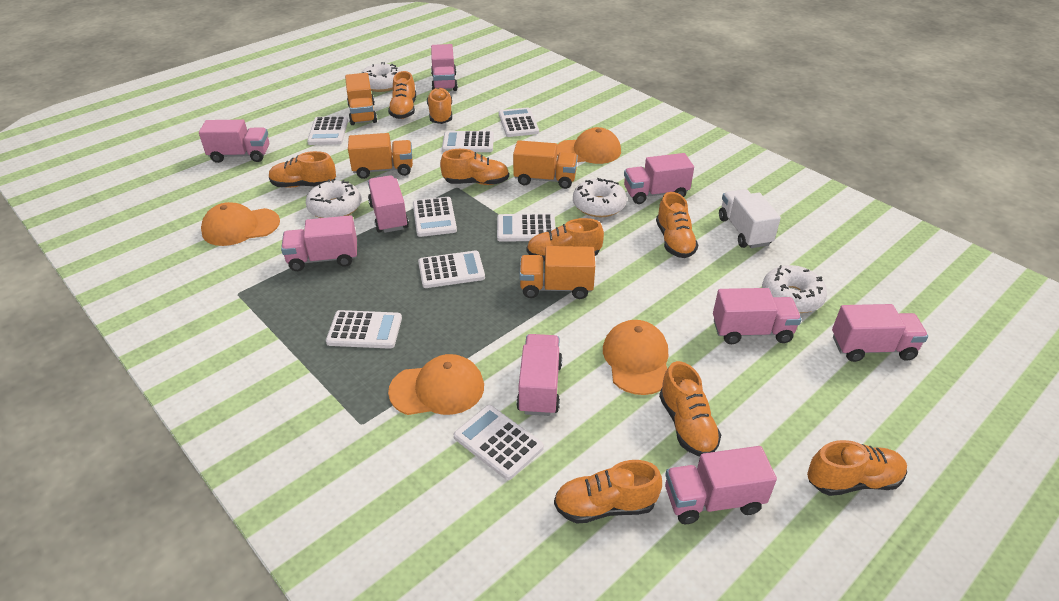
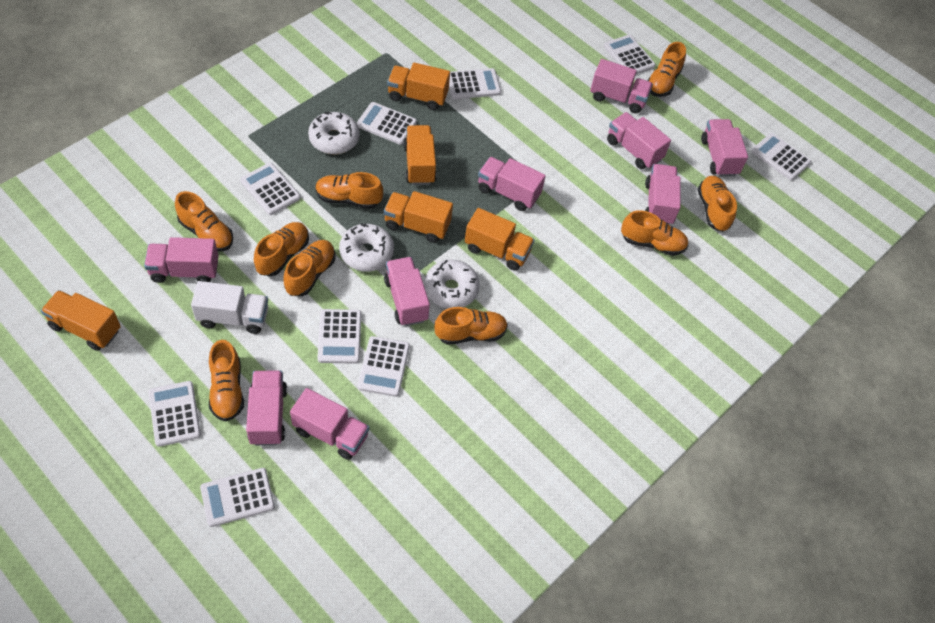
orange cap: 4 -> 0
orange truck: 4 -> 5
white calculator: 8 -> 9
white donut: 4 -> 3

